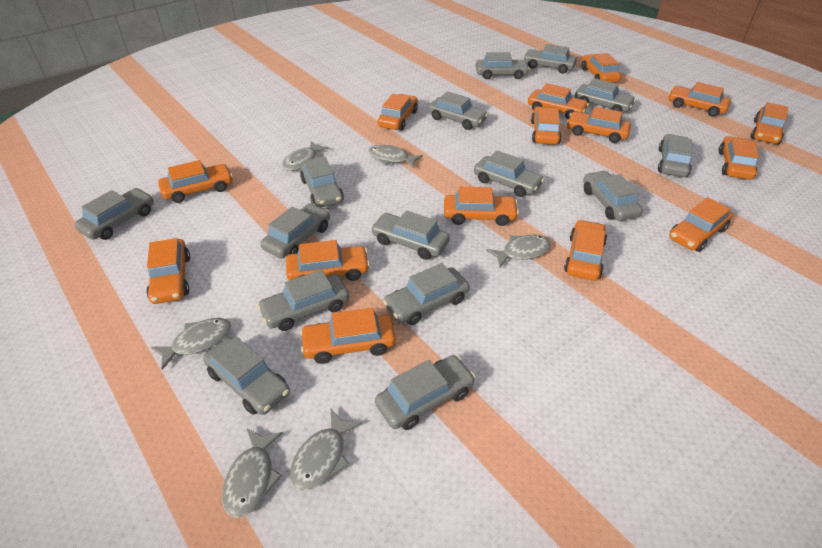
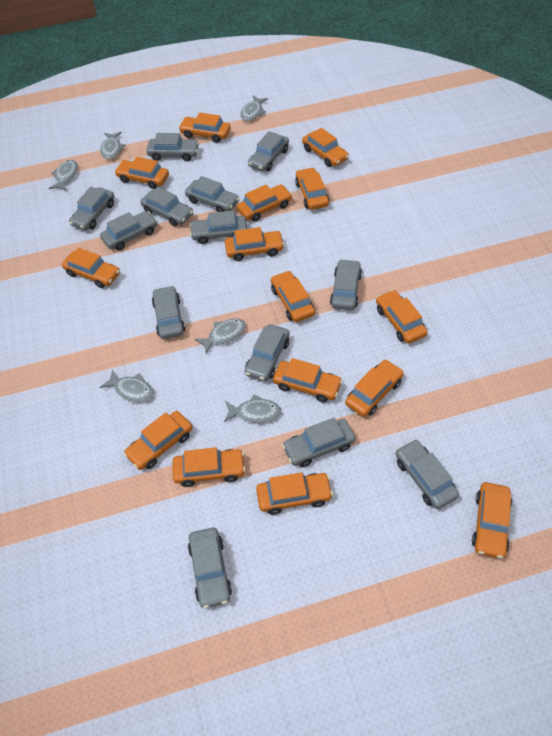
grey car: 15 -> 13

